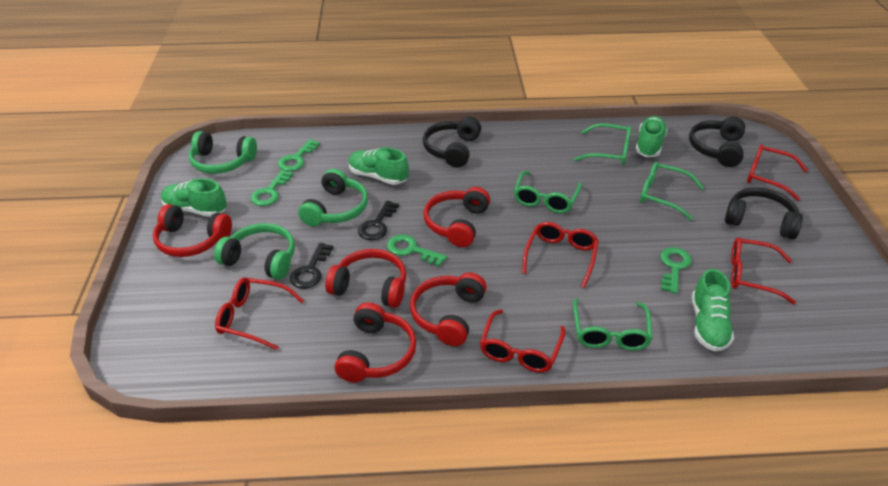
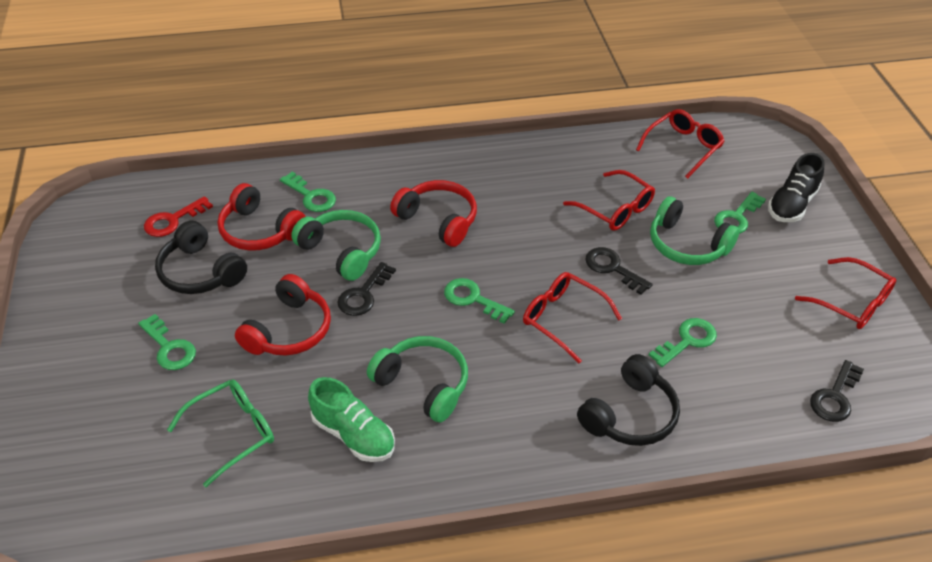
black headphones: 3 -> 2
black key: 2 -> 3
black shoe: 0 -> 1
green glasses: 4 -> 1
green key: 4 -> 5
green shoe: 4 -> 1
red glasses: 5 -> 4
red headphones: 5 -> 3
red key: 0 -> 1

